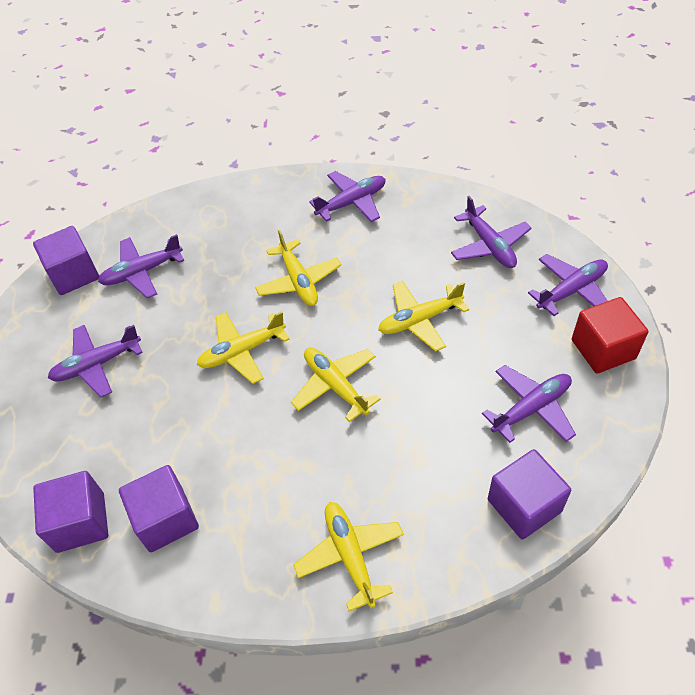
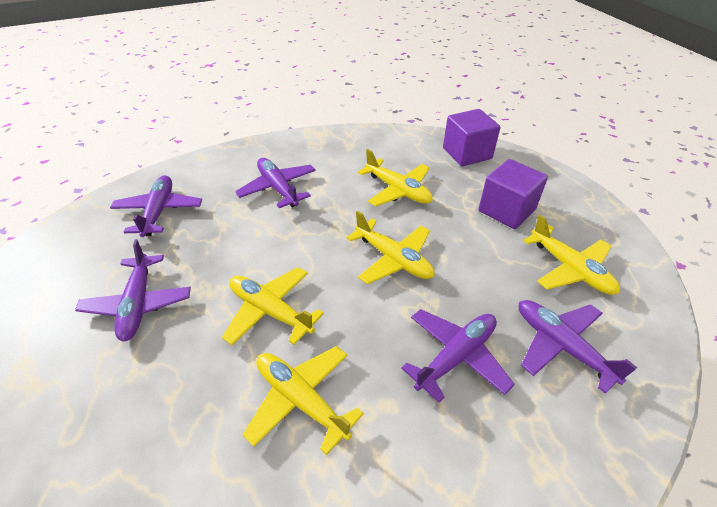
purple cube: 4 -> 2
purple plane: 6 -> 5
red cube: 1 -> 0

